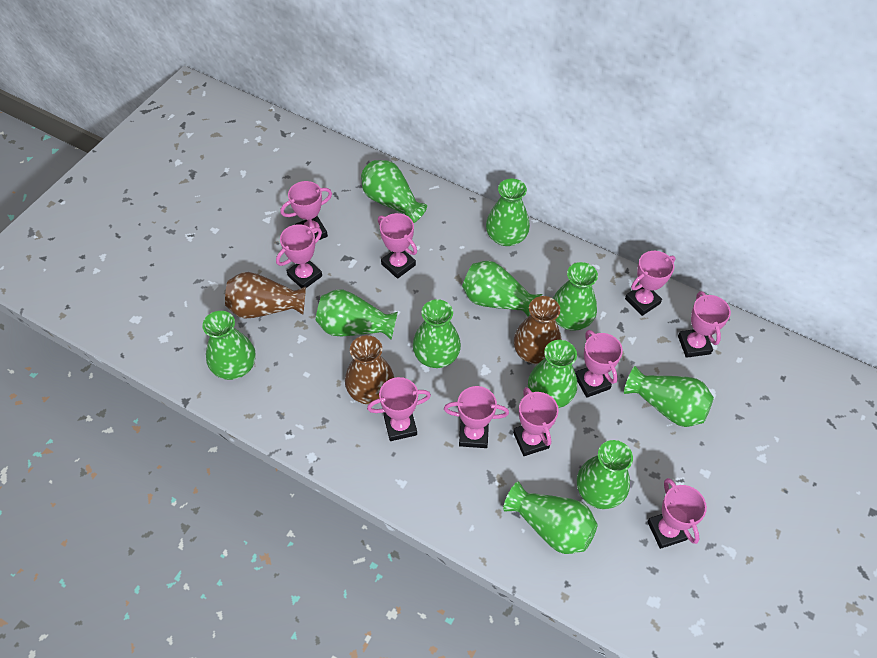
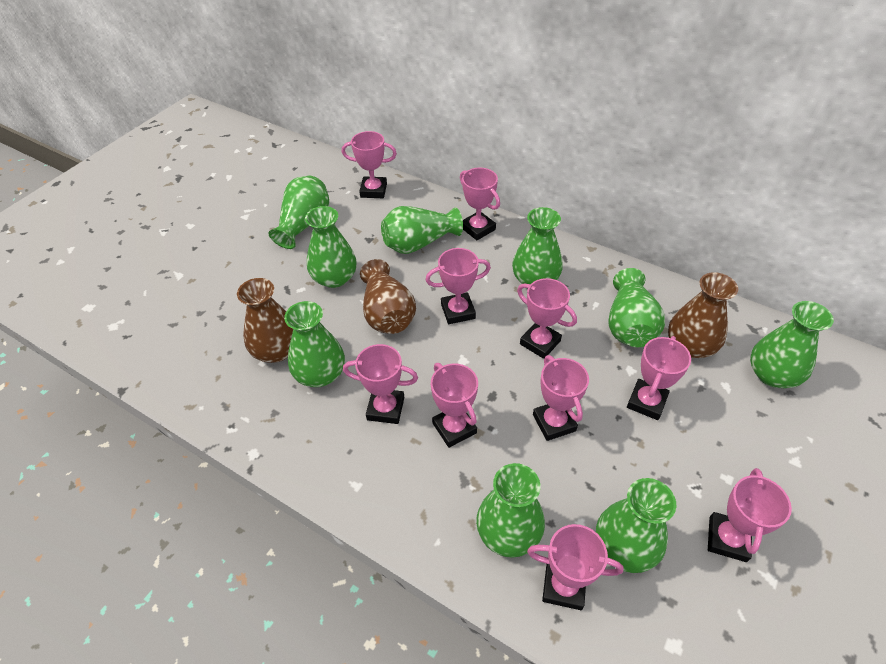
green vase: 11 -> 9

